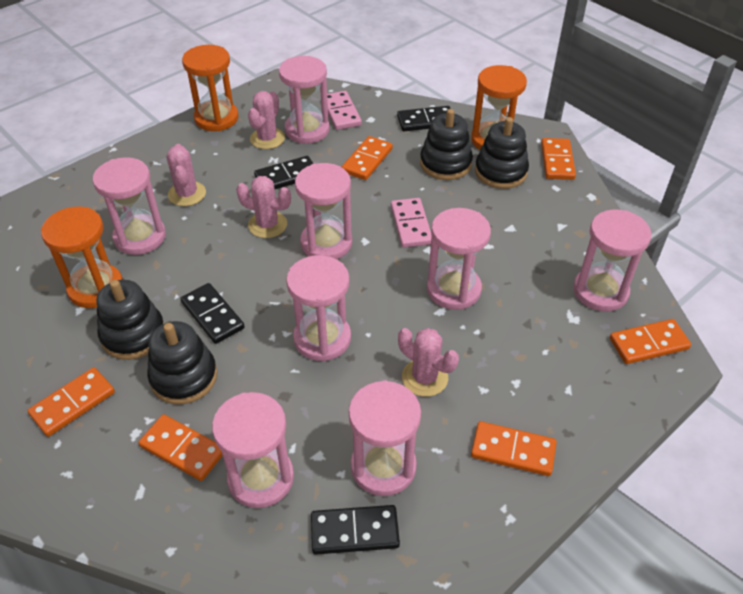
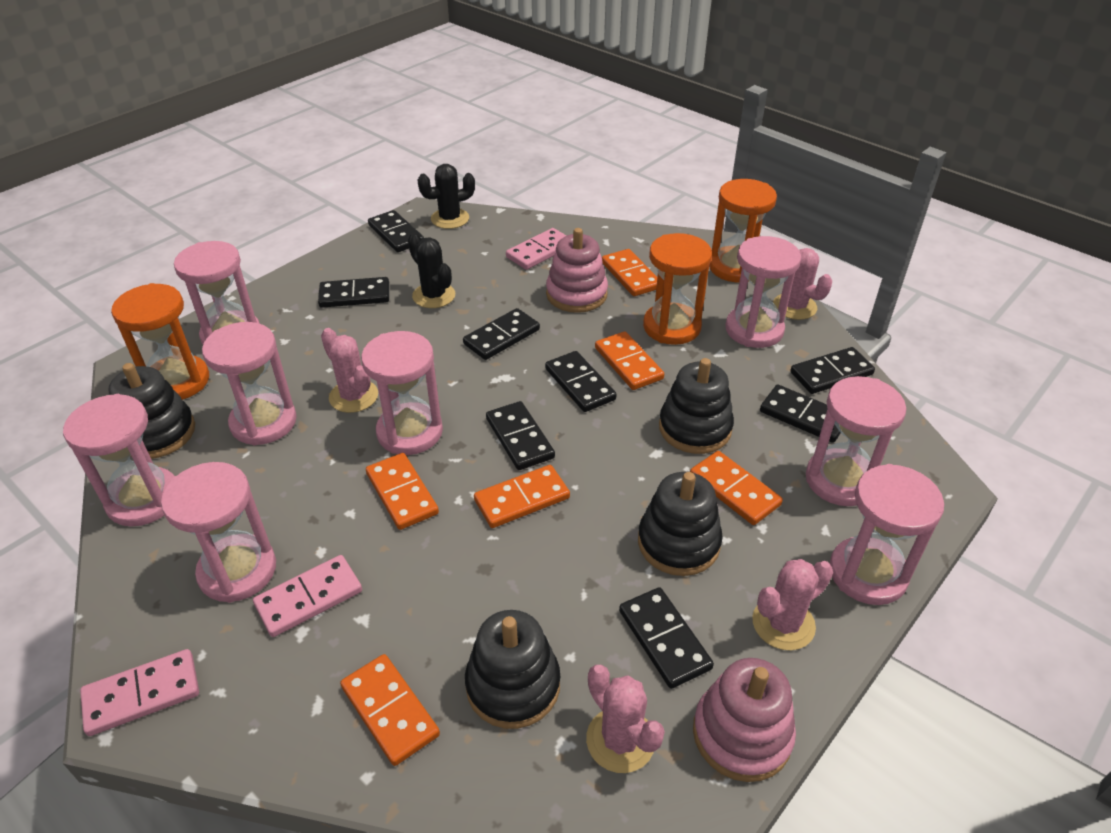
black cactus: 0 -> 2
black domino: 4 -> 8
pink domino: 2 -> 3
pink stacking toy: 0 -> 2

